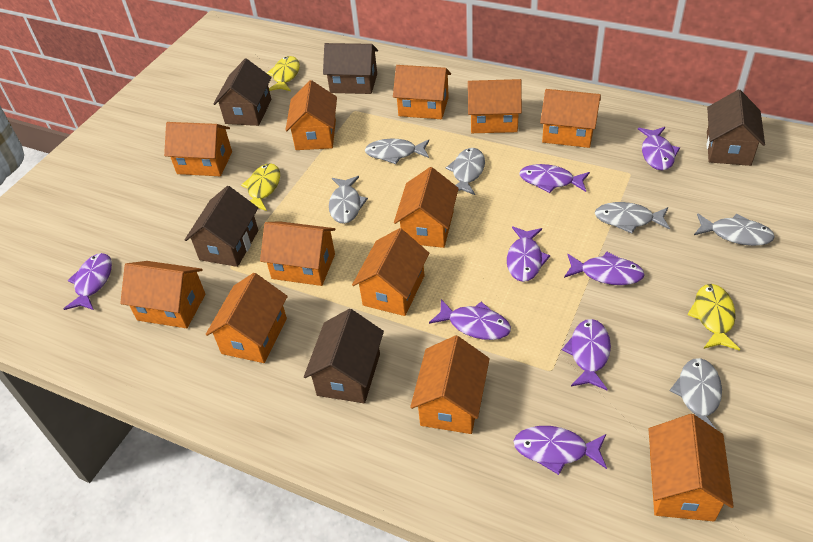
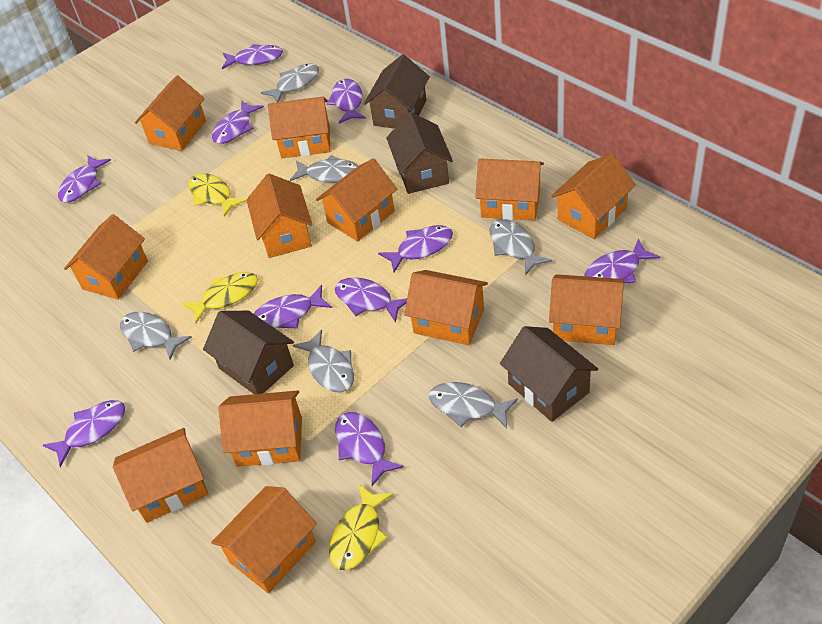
brown house: 5 -> 4
purple fish: 8 -> 10

